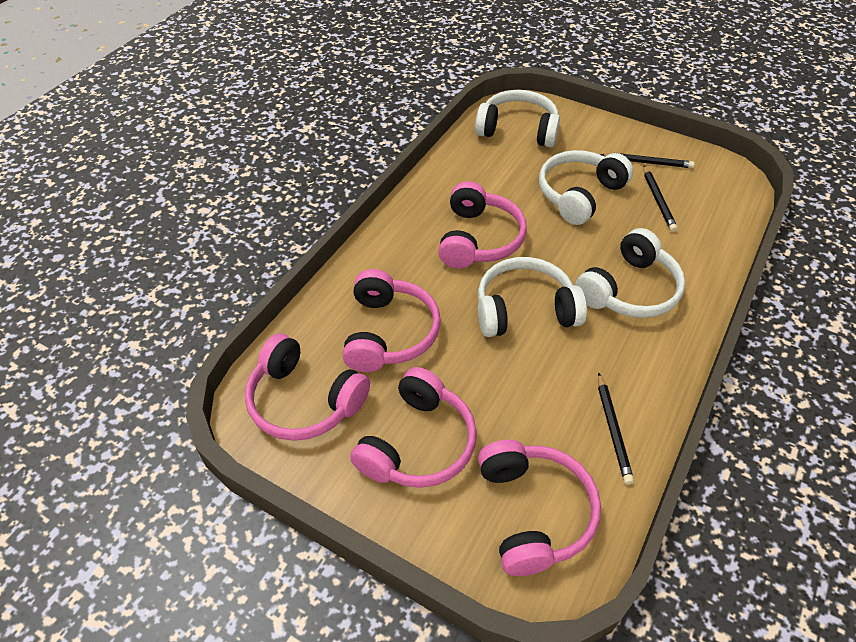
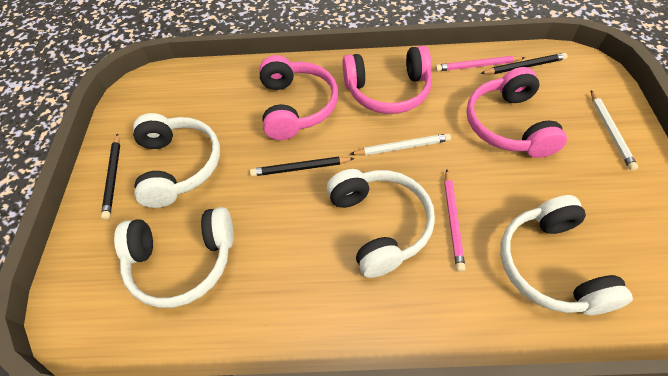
pink headphones: 5 -> 3
pink pencil: 0 -> 2
white pencil: 0 -> 2

